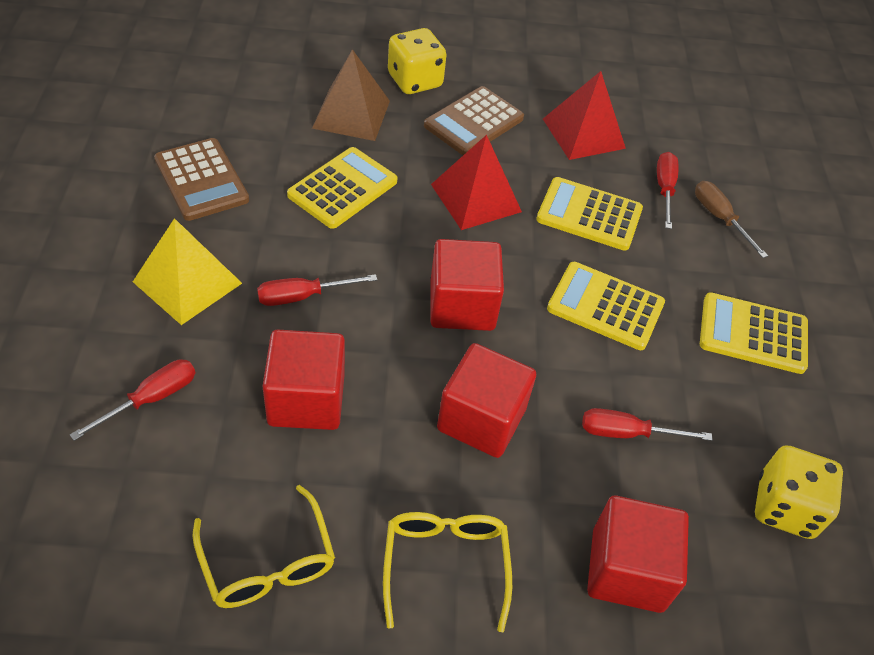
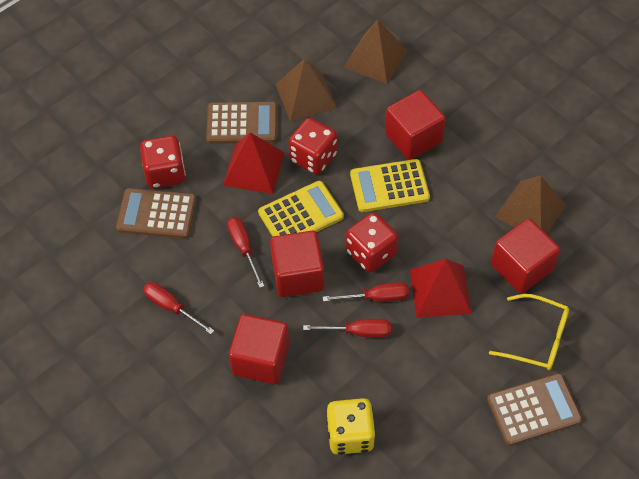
brown calculator: 2 -> 3
brown pyramid: 1 -> 3
brown screwdriver: 1 -> 0
red dice: 0 -> 3
yellow calculator: 4 -> 2
yellow dice: 2 -> 1
yellow glasses: 2 -> 1
yellow pyramid: 1 -> 0

